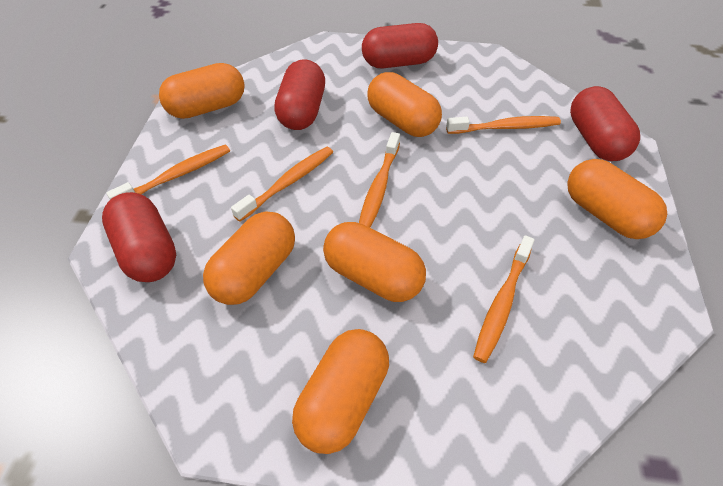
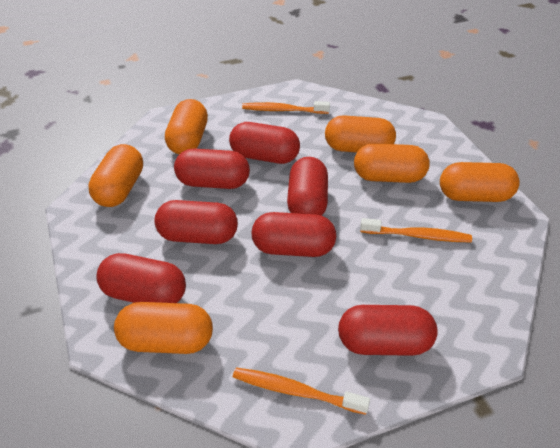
orange toothbrush: 5 -> 3
red capsule: 4 -> 7

